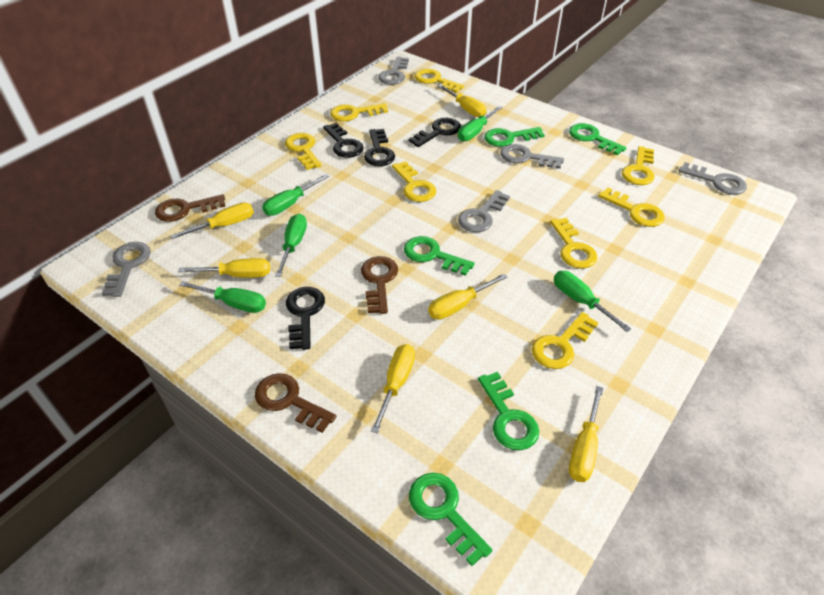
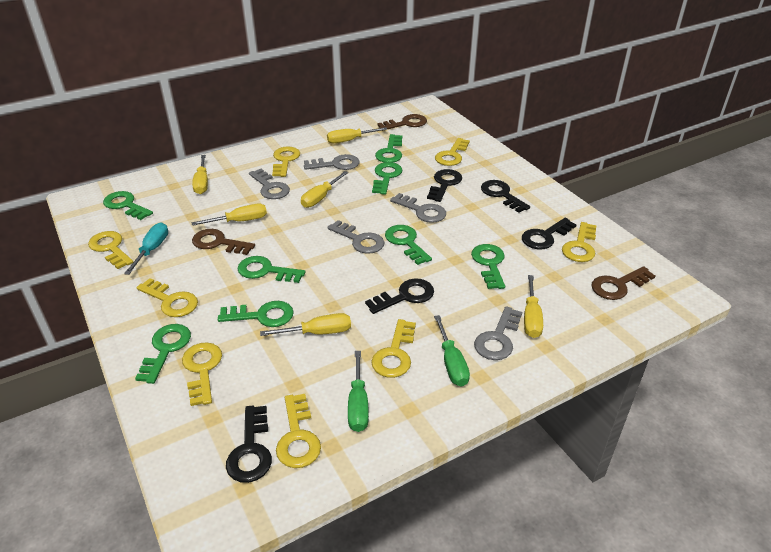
black key: 4 -> 5
green key: 5 -> 8
green screwdriver: 5 -> 2
turquoise screwdriver: 0 -> 1

